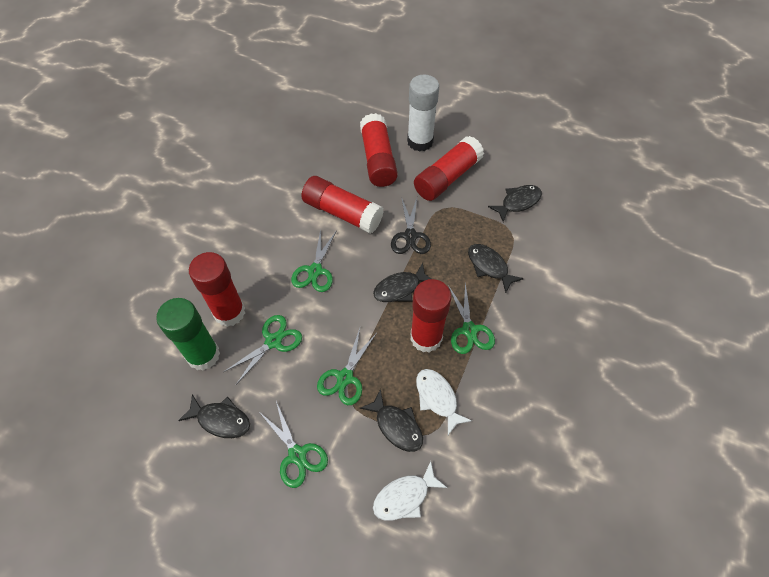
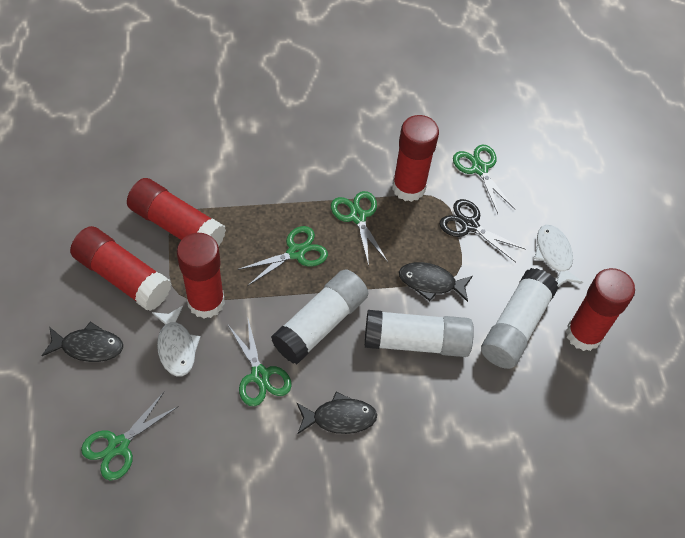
black fish: 5 -> 3
green glue stick: 1 -> 0
white glue stick: 1 -> 3

